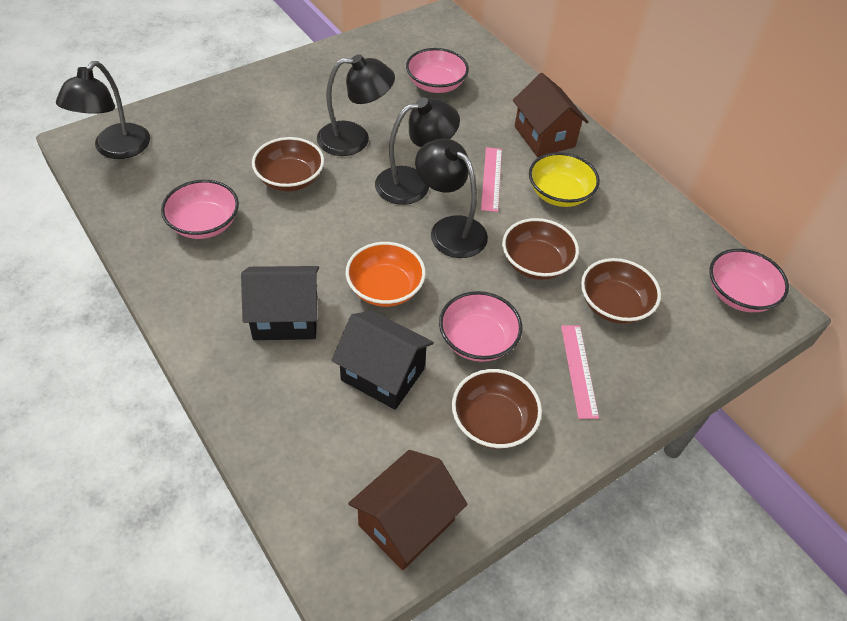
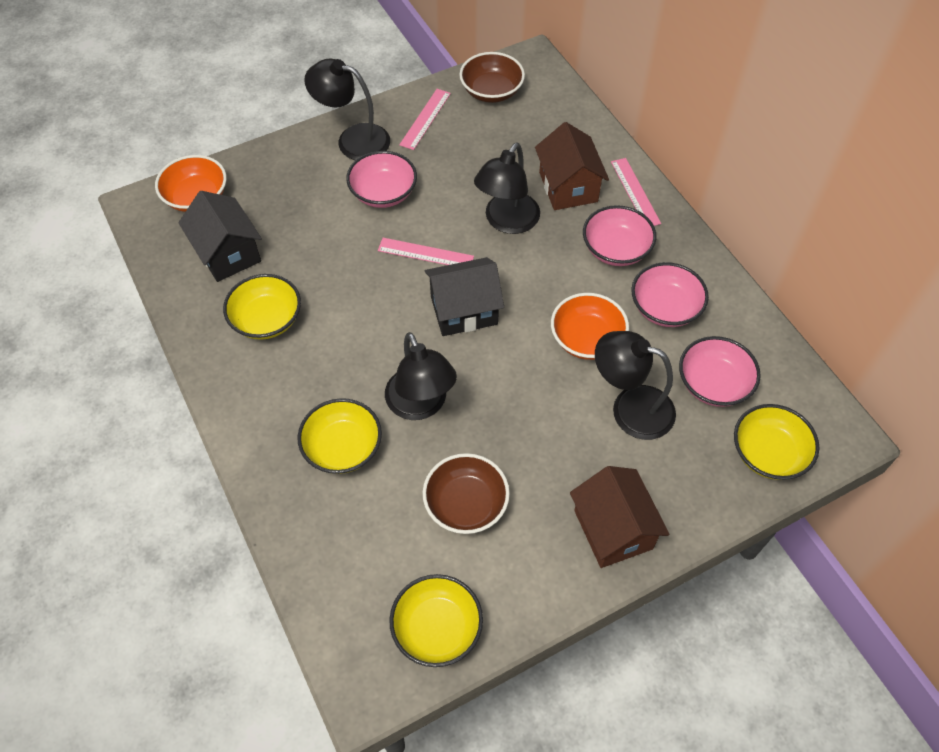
brown bowl: 4 -> 2
orange bowl: 1 -> 2
pink ruler: 2 -> 3
yellow bowl: 1 -> 4

